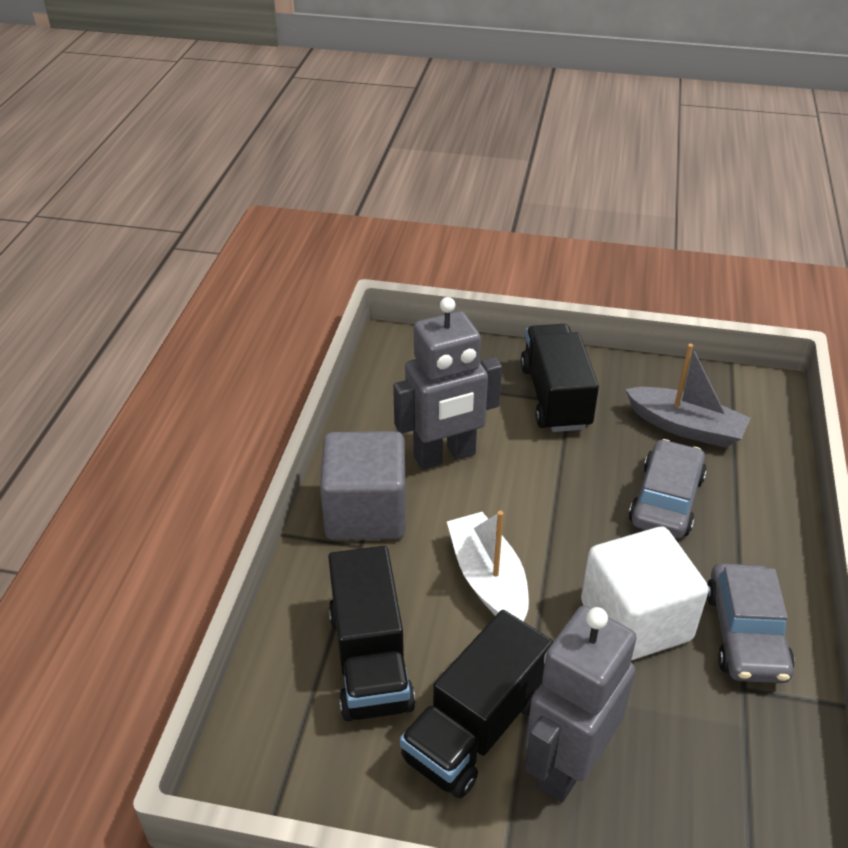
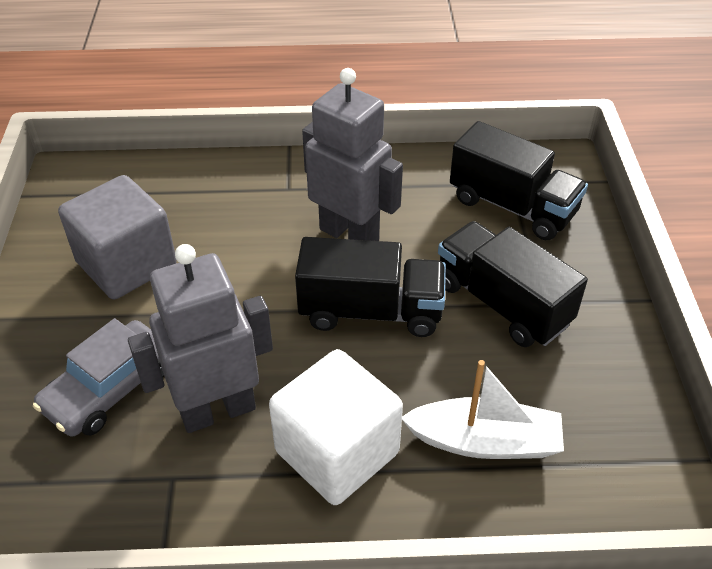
grey boat: 1 -> 0
grey car: 2 -> 1

